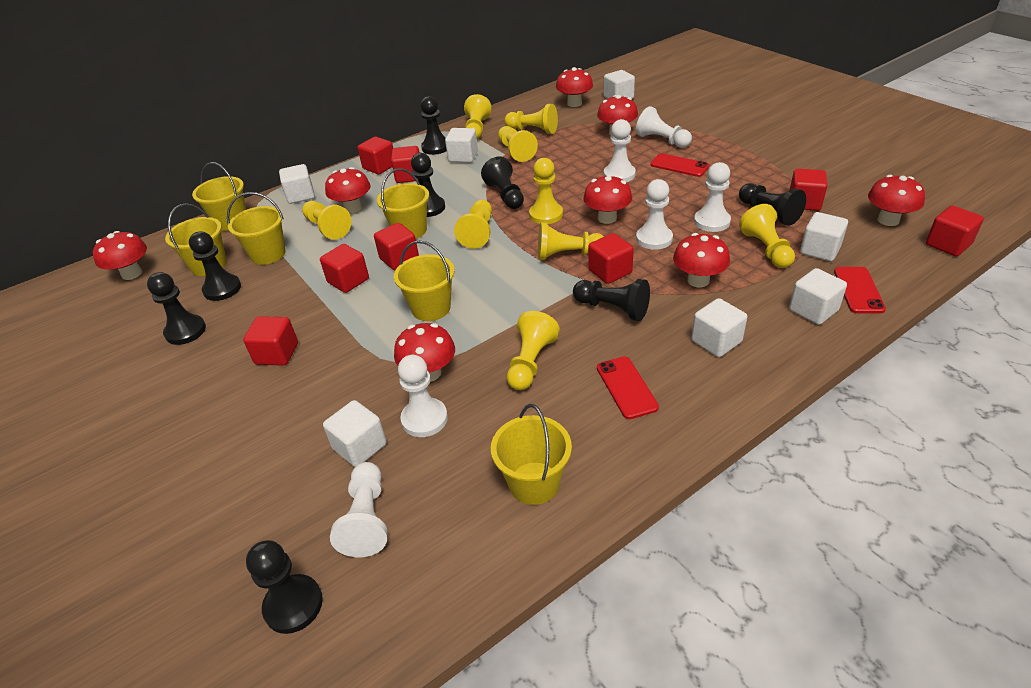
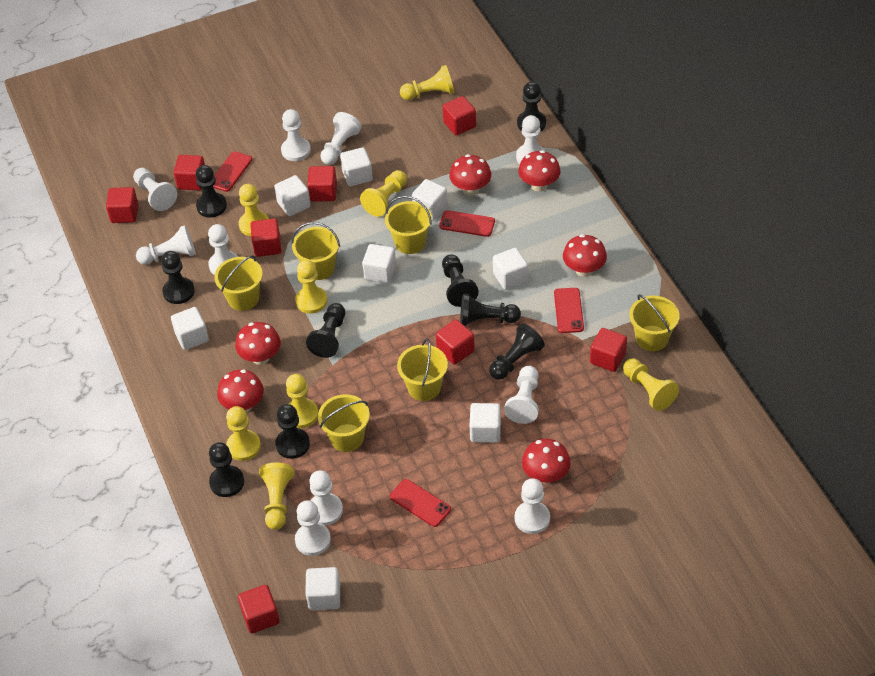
black pawn: 8 -> 9
red mushroom: 8 -> 6
red phone: 3 -> 4
white cube: 7 -> 8
white pawn: 6 -> 10
yellow pawn: 9 -> 8

